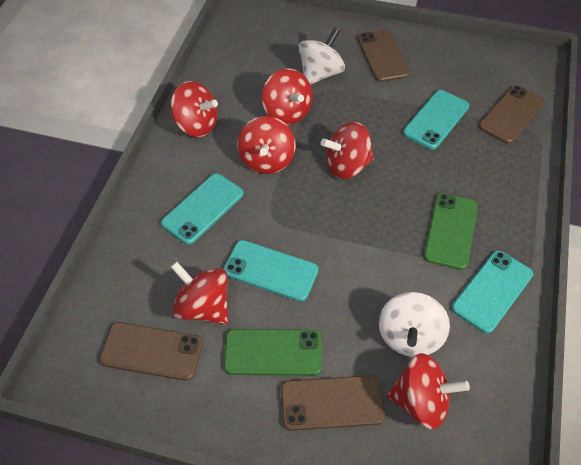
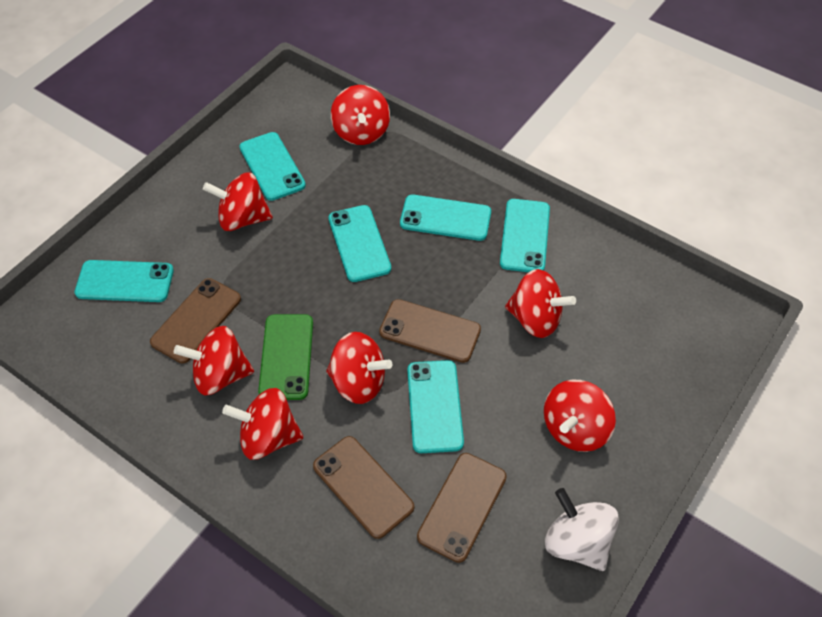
green phone: 2 -> 1
red spinning top: 6 -> 7
turquoise phone: 4 -> 6
white spinning top: 2 -> 1

